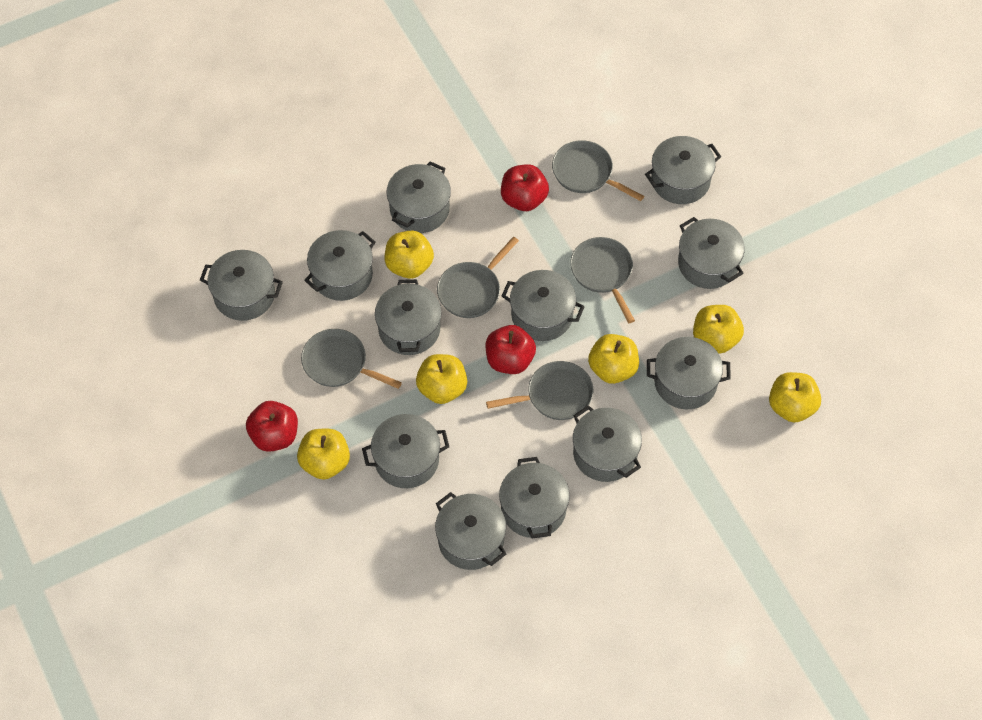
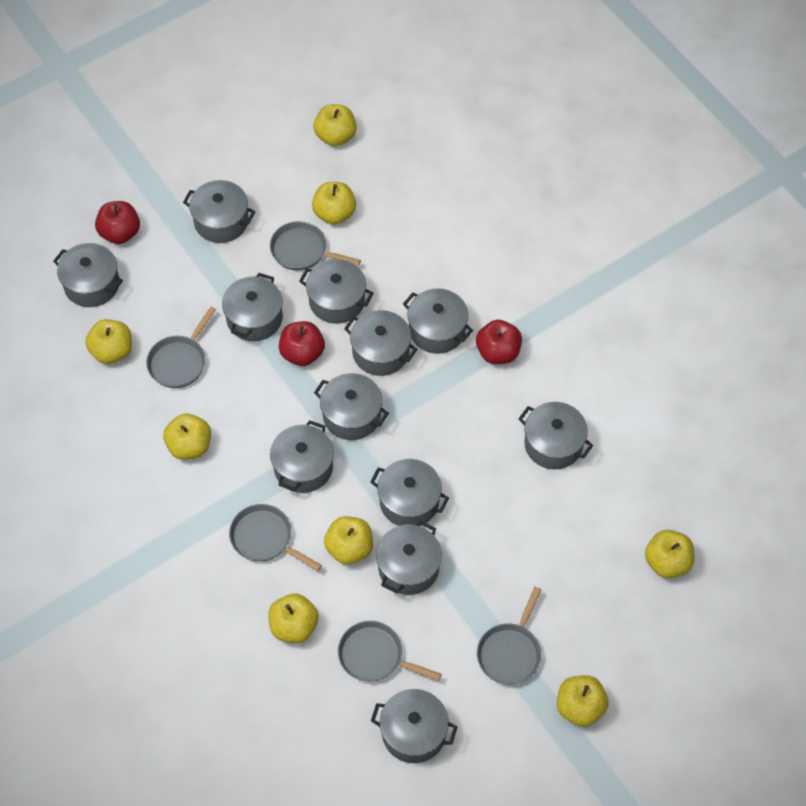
yellow apple: 6 -> 8

